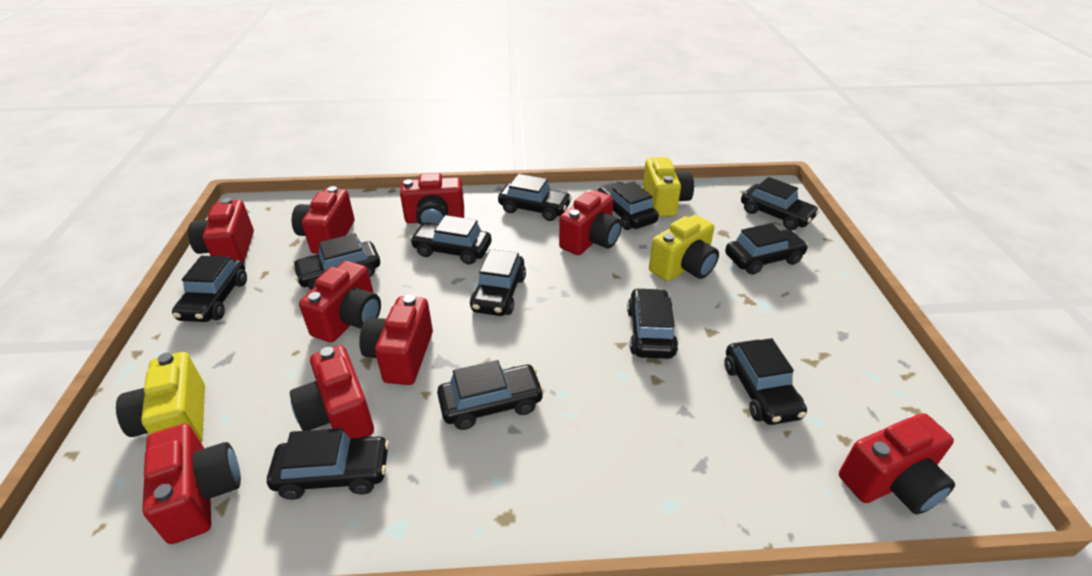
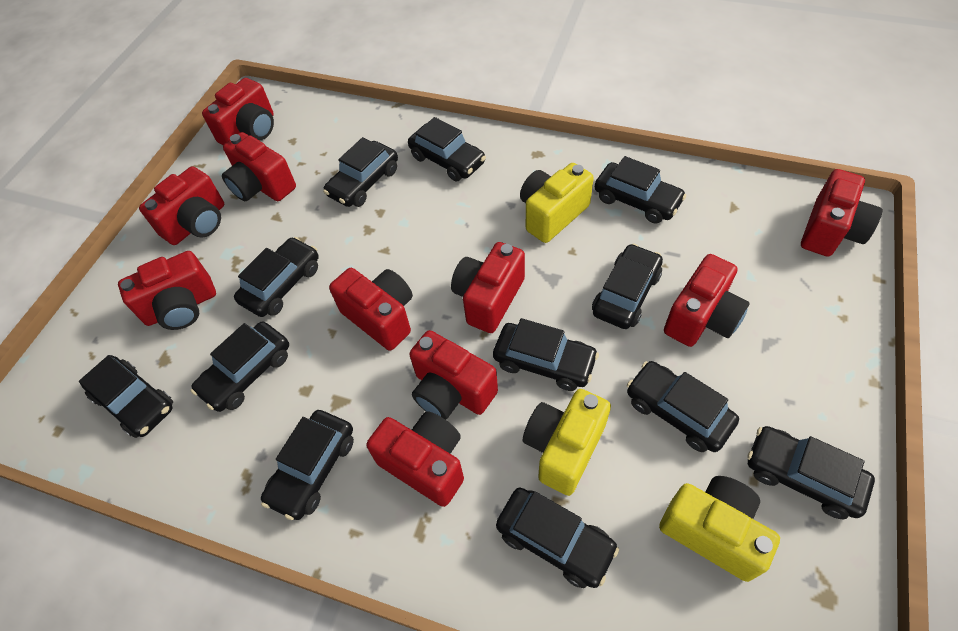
red camera: 9 -> 10

